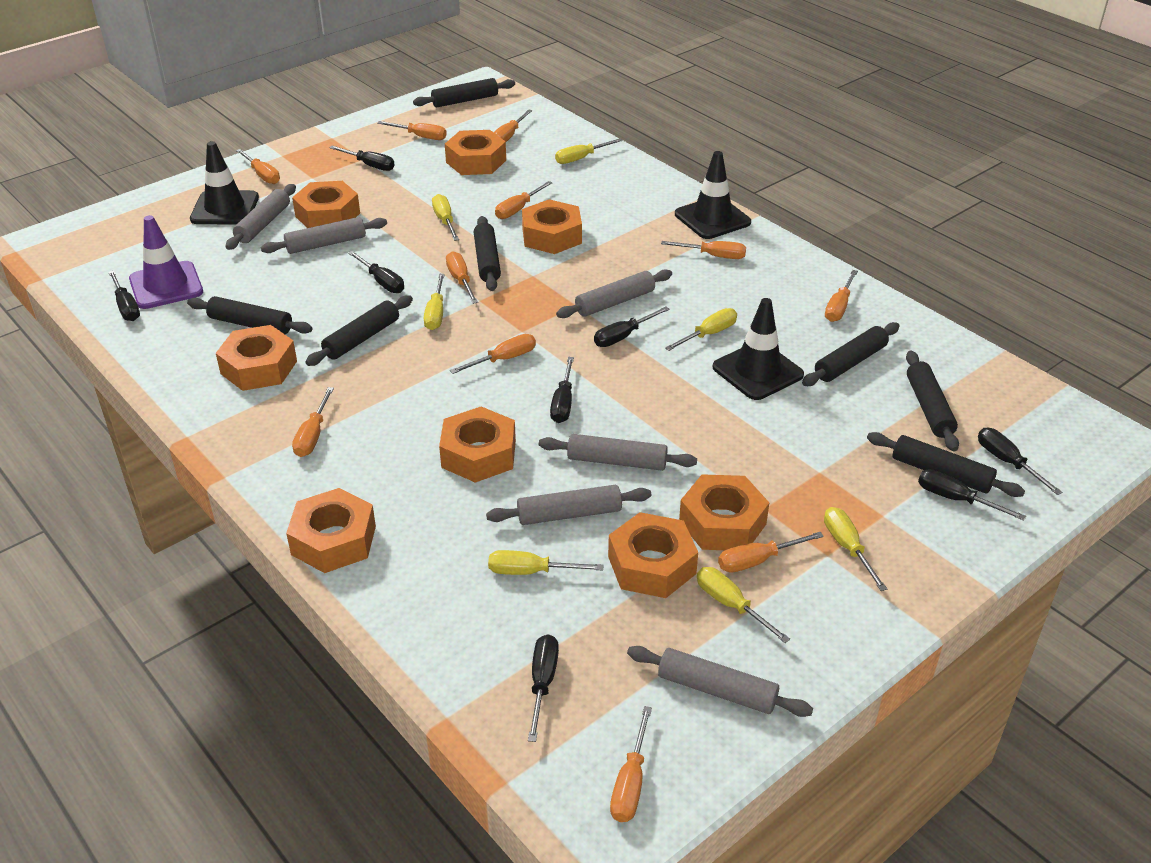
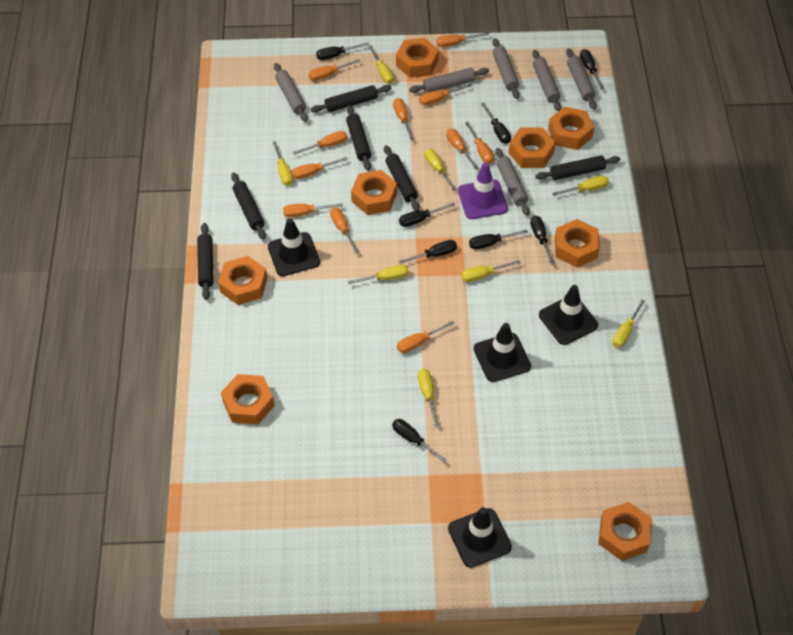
black rolling pin: 7 -> 6
black traffic cone: 3 -> 4
yellow screwdriver: 7 -> 8

